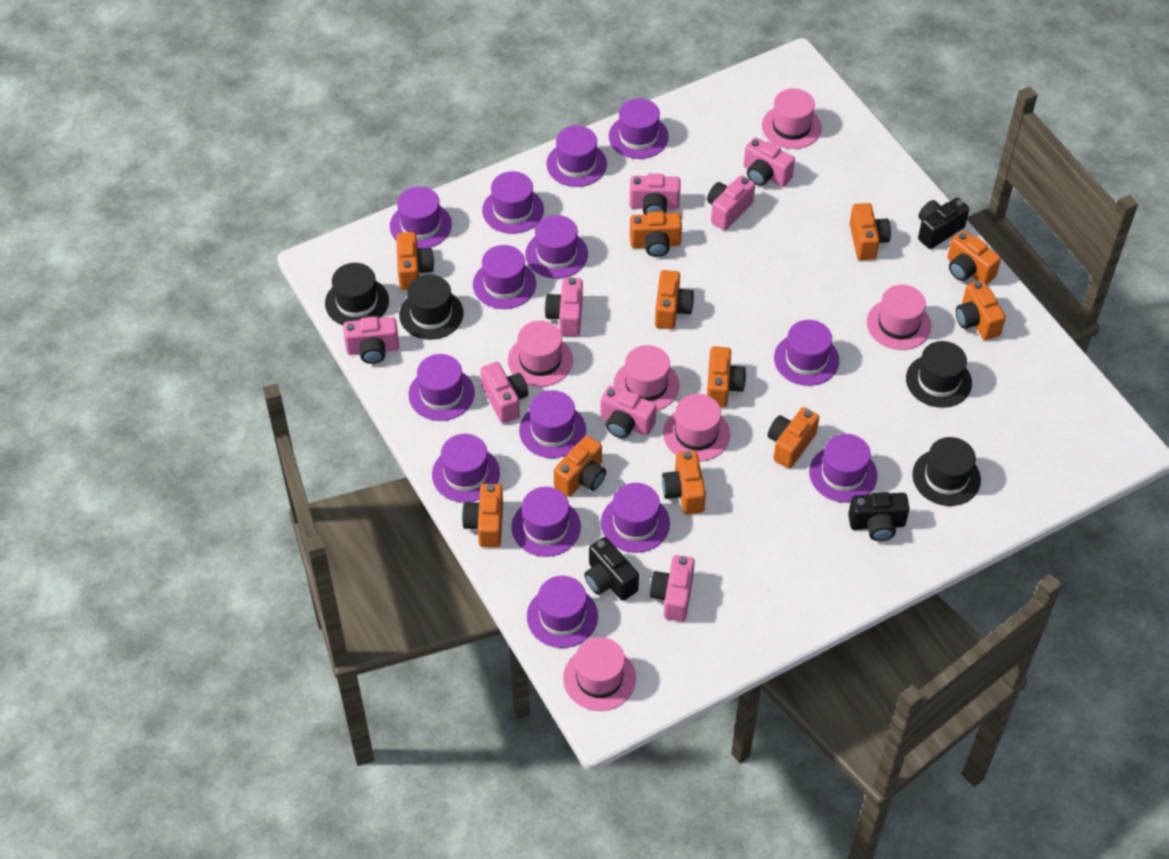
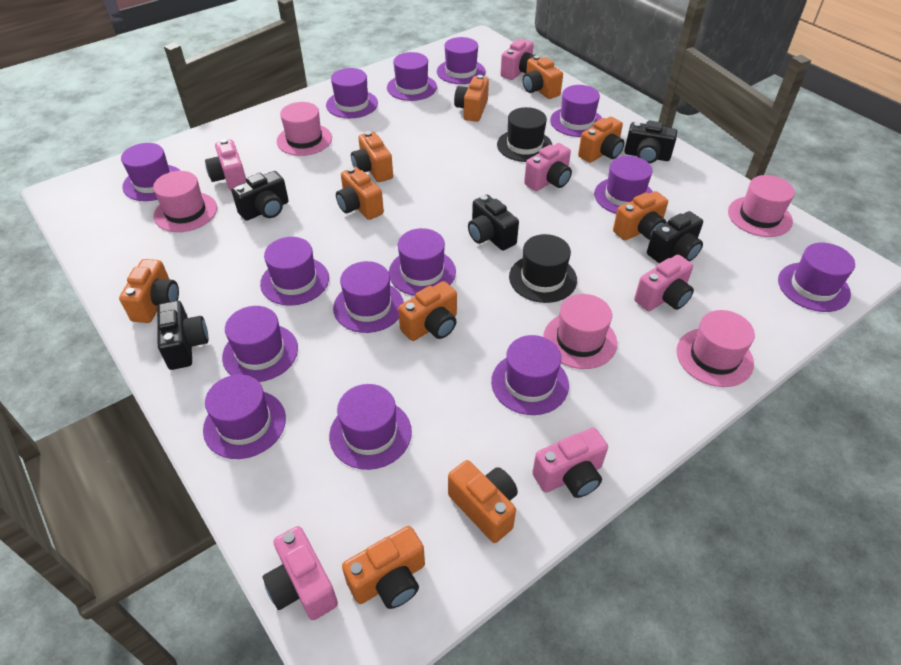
black camera: 3 -> 5
black hat: 4 -> 2
orange camera: 11 -> 10
pink camera: 8 -> 6
pink hat: 6 -> 5

